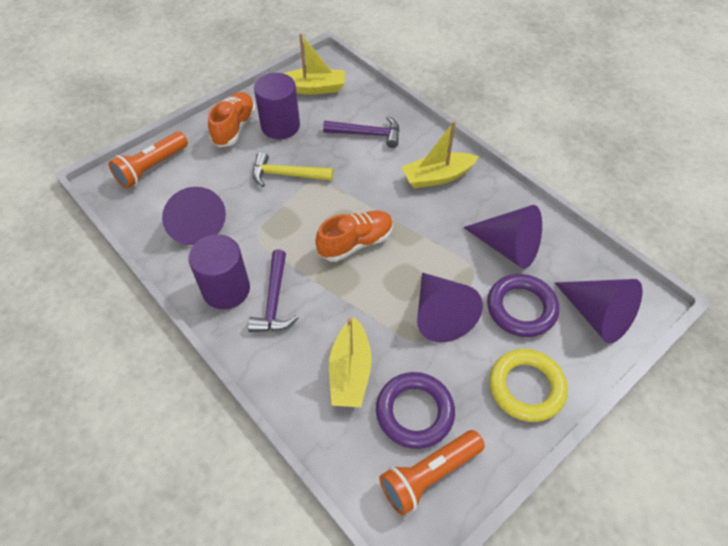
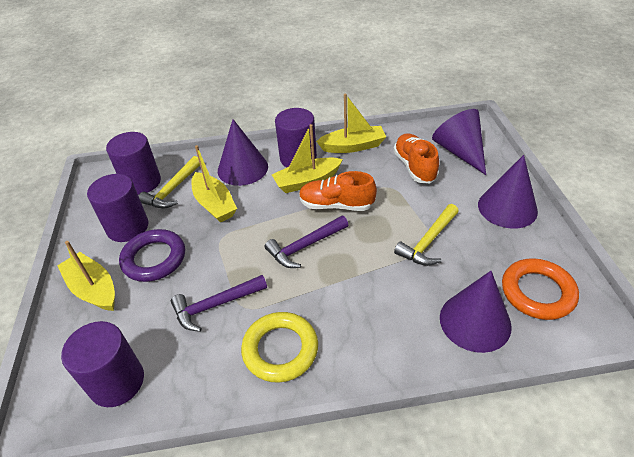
orange flashlight: 2 -> 0
orange ring: 0 -> 1
purple cylinder: 2 -> 4
purple ring: 2 -> 1
yellow boat: 3 -> 4
yellow hammer: 1 -> 2

